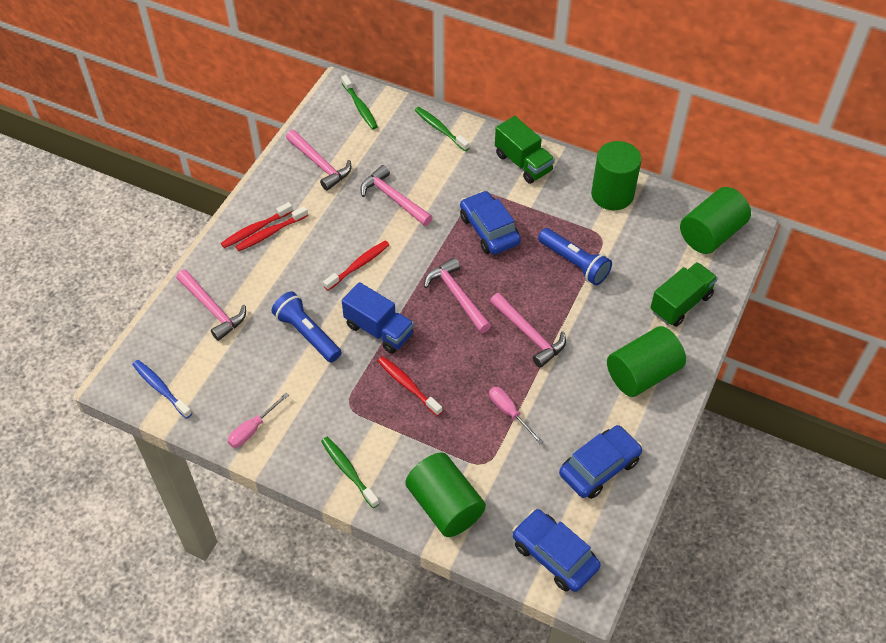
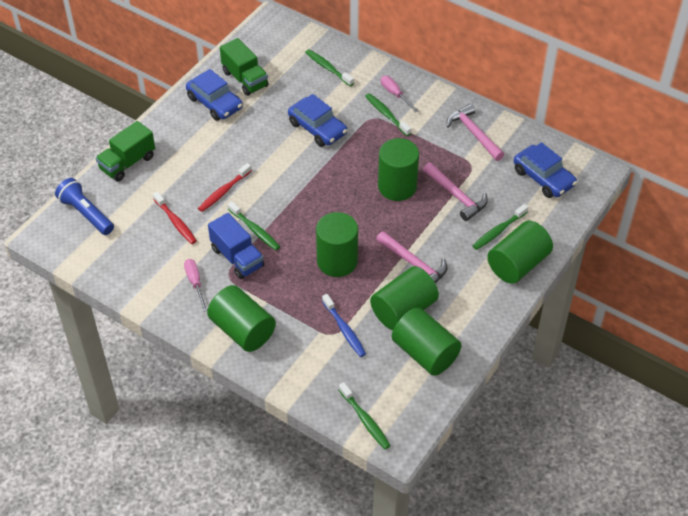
blue flashlight: 2 -> 1
green cylinder: 4 -> 6
green toothbrush: 3 -> 5
pink hammer: 5 -> 3
red toothbrush: 4 -> 2

